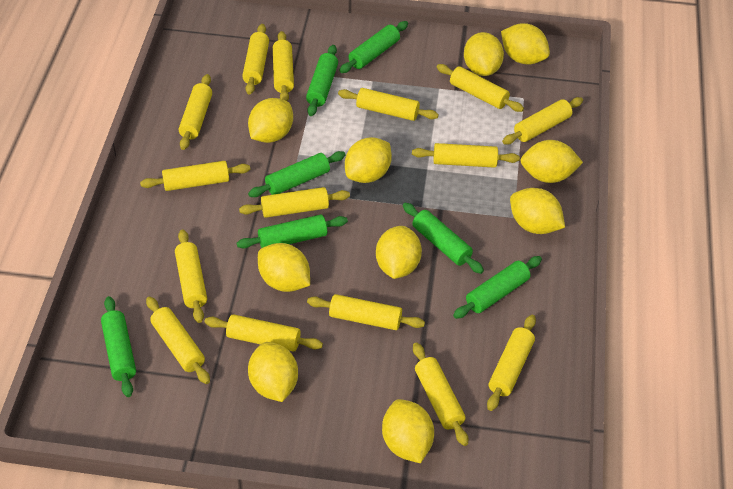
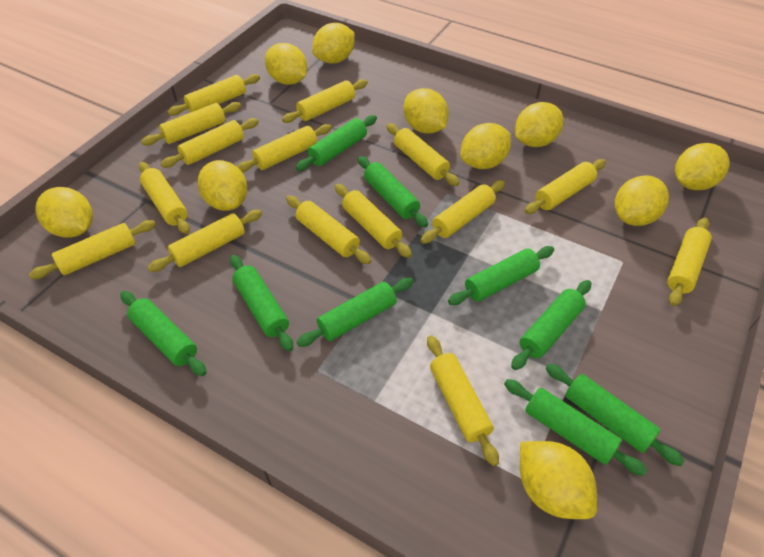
green rolling pin: 7 -> 9

